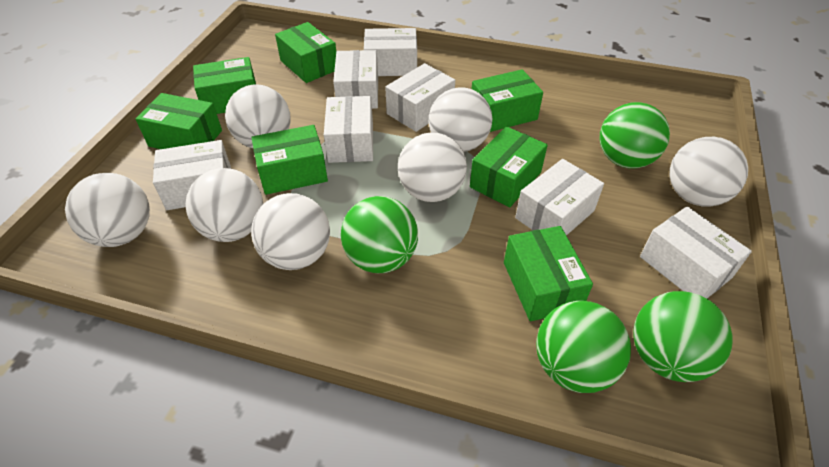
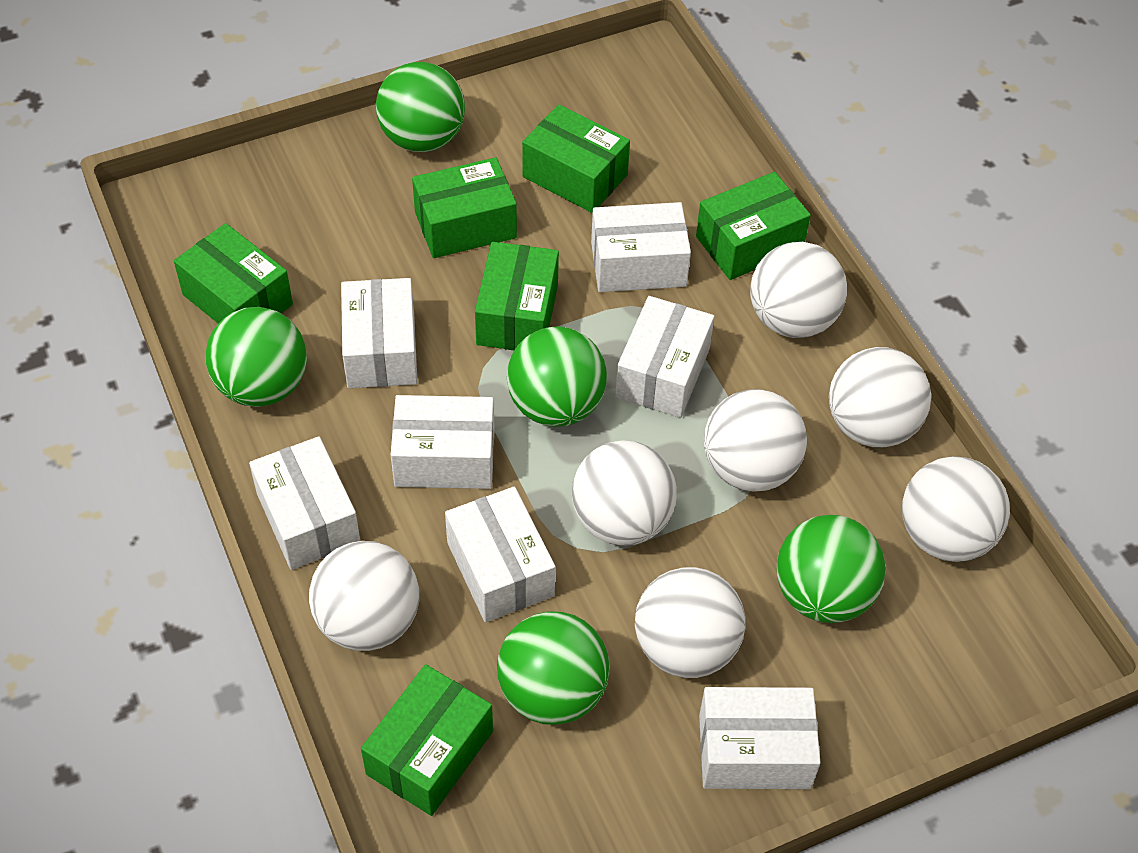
green ball: 4 -> 5
green box: 7 -> 6

